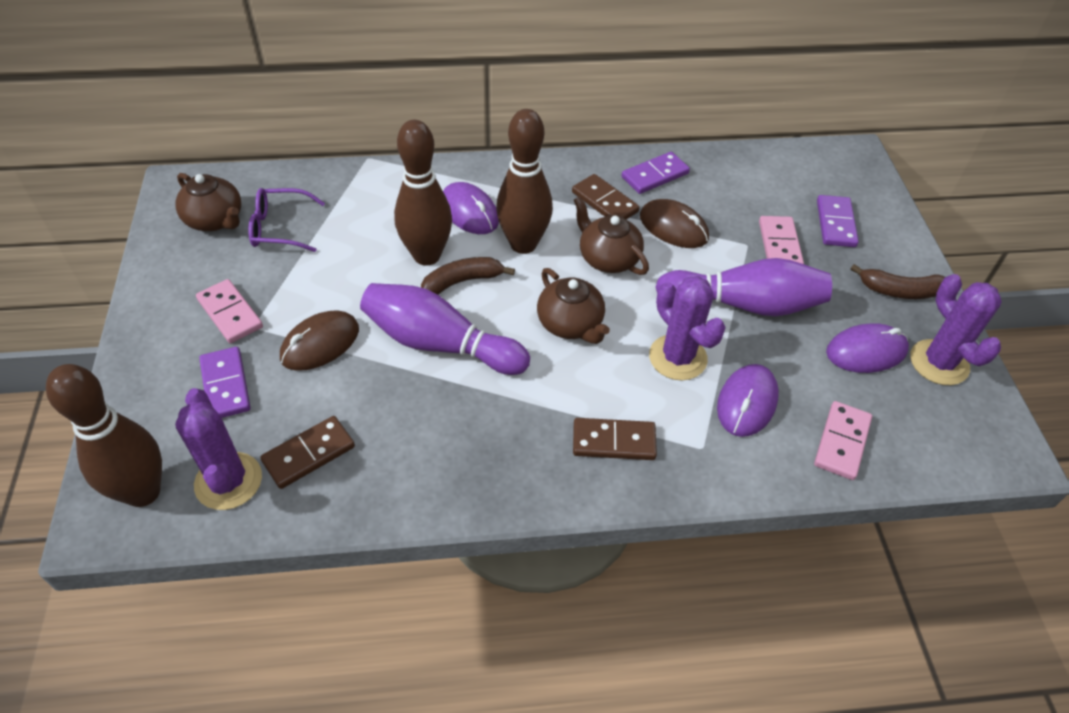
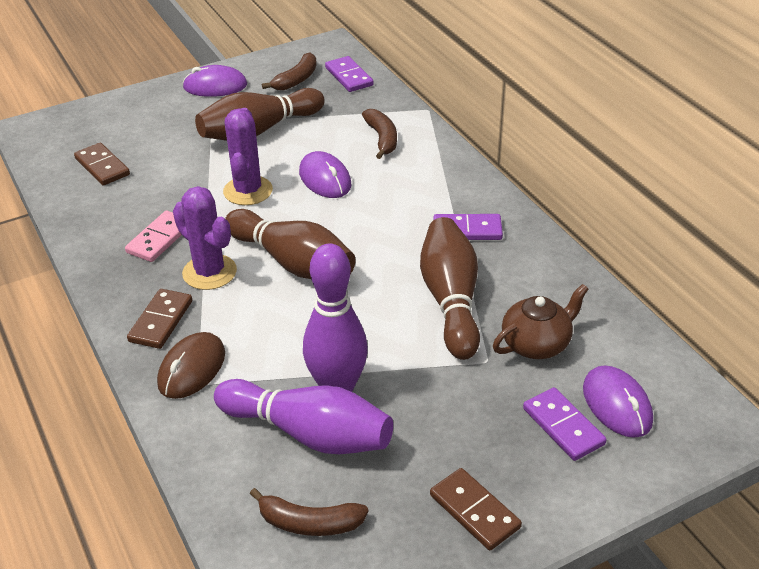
brown banana: 2 -> 3
brown mouse: 2 -> 1
brown teapot: 3 -> 1
pink domino: 3 -> 1
purple cactus: 3 -> 2
purple glasses: 1 -> 0

